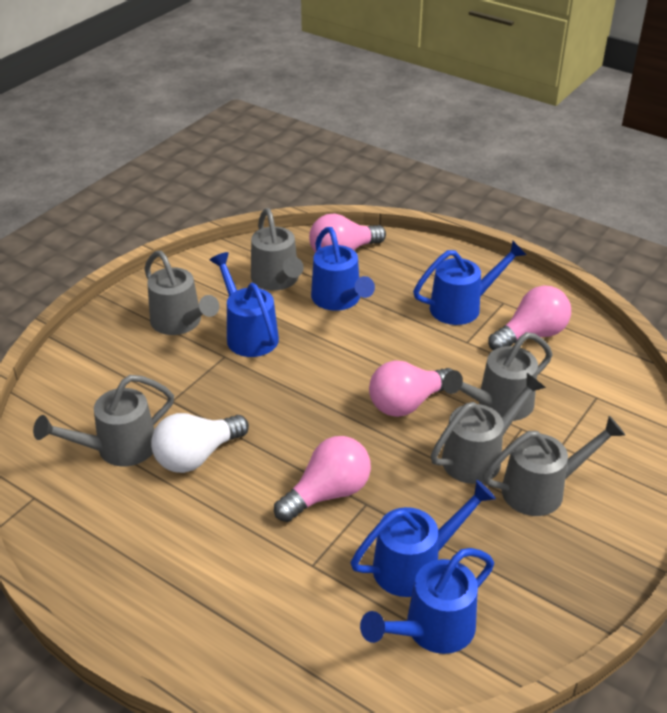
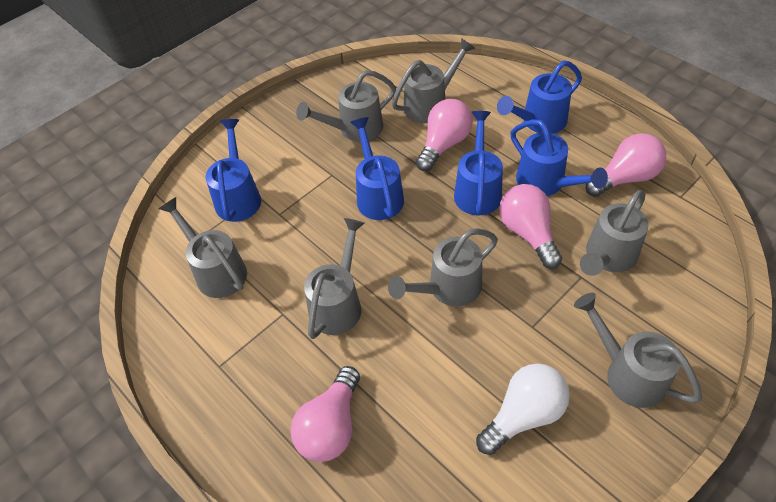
grey watering can: 6 -> 7

